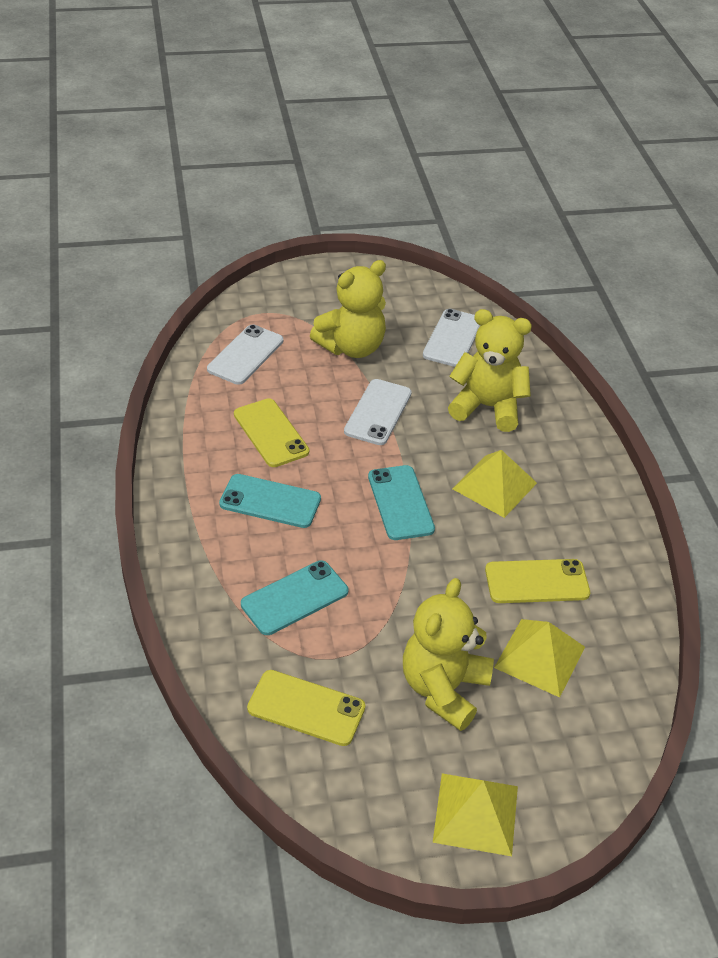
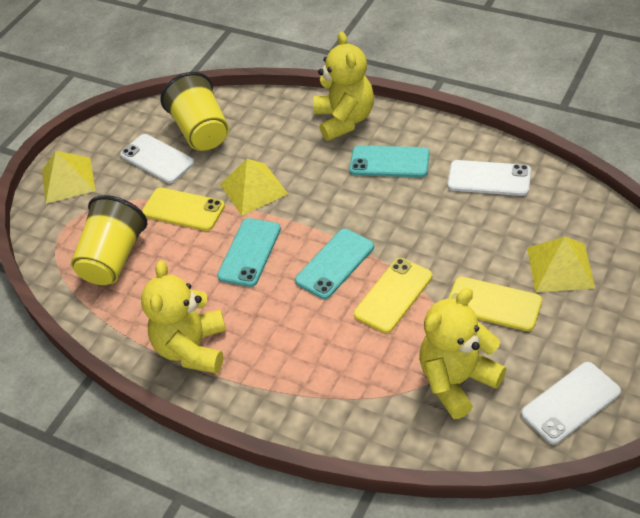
yellow cup: 0 -> 2

